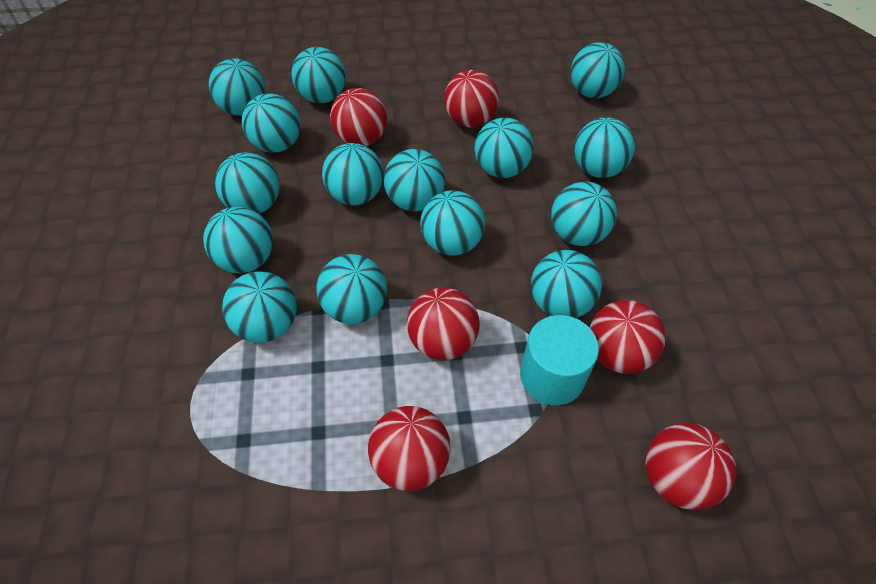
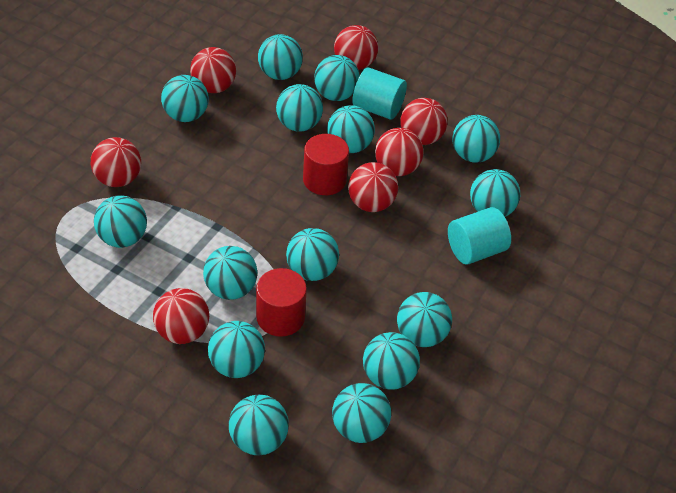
red ball: 6 -> 7
red cylinder: 0 -> 2
turquoise cylinder: 1 -> 2

